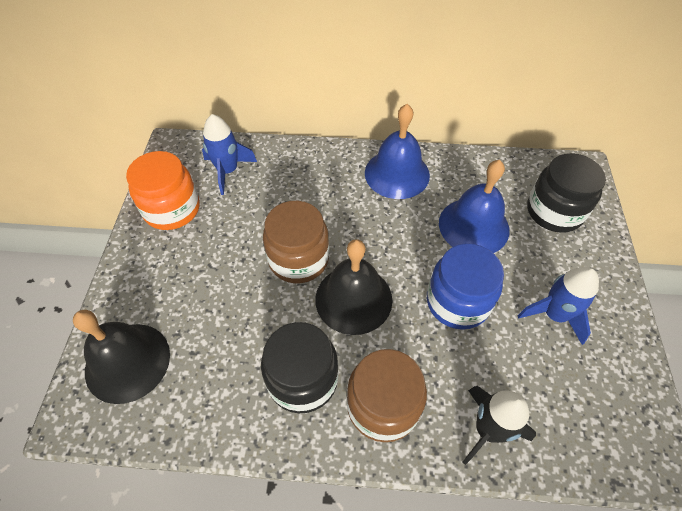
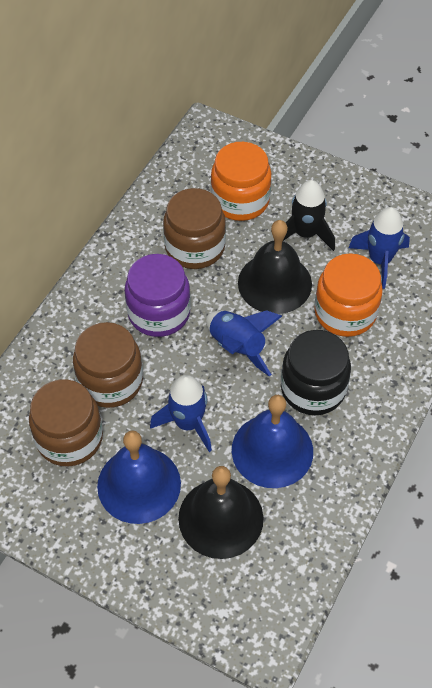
black jar: 2 -> 1
blue jar: 1 -> 0
blue rocket: 2 -> 3
brown jar: 2 -> 3
orange jar: 1 -> 2
purple jar: 0 -> 1

